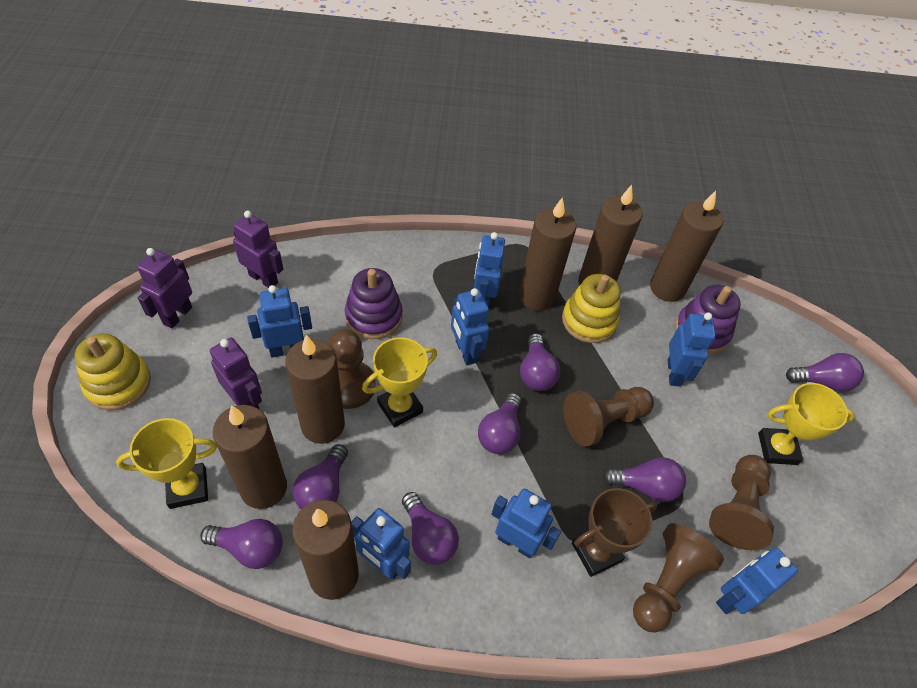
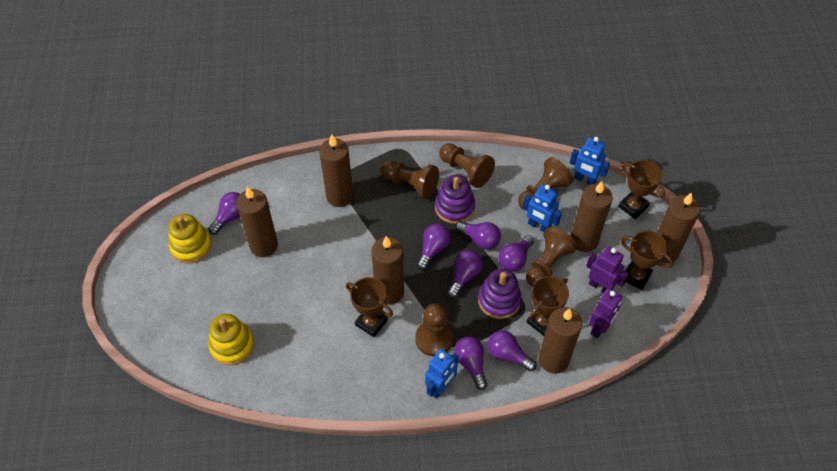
blue robot: 7 -> 3
brown pawn: 4 -> 5
brown trophy: 1 -> 4
purple robot: 3 -> 2
yellow trophy: 3 -> 0

